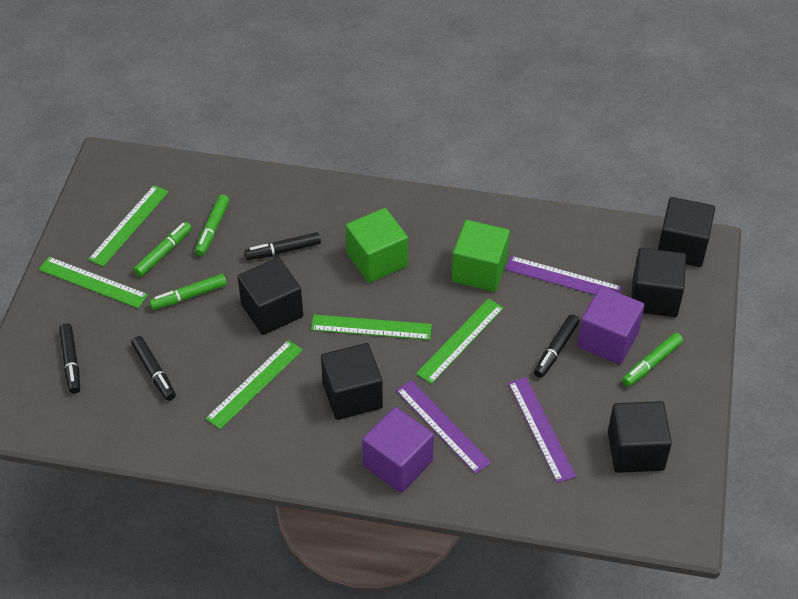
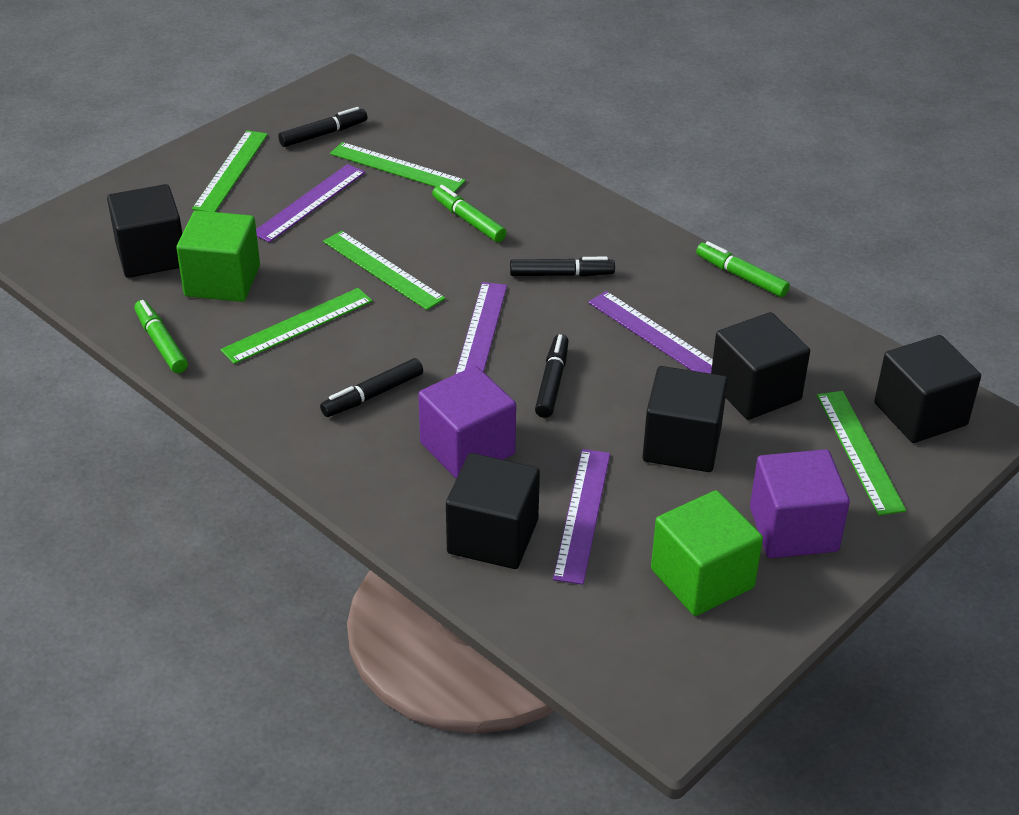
green marker: 4 -> 3
purple ruler: 3 -> 4

